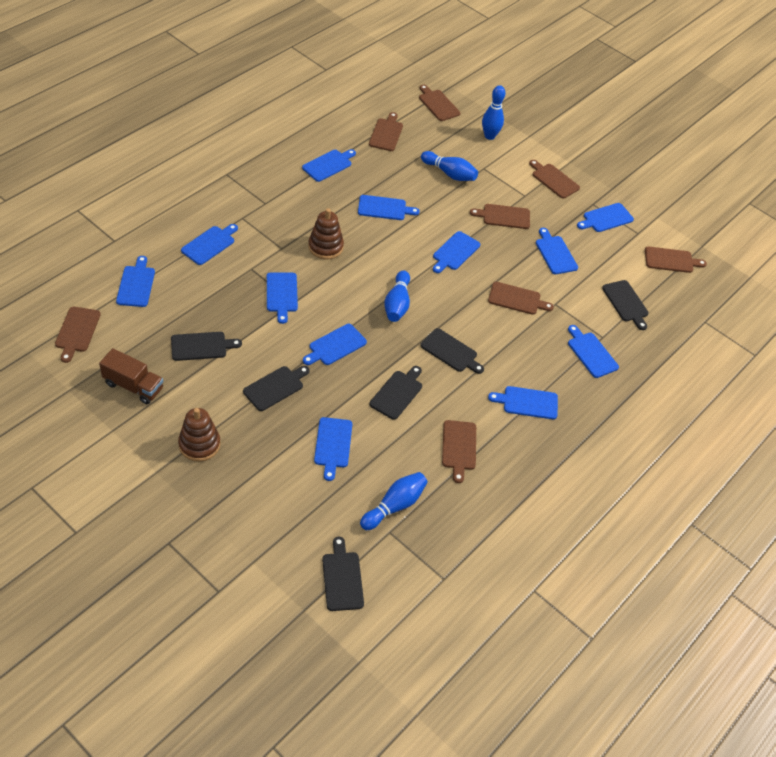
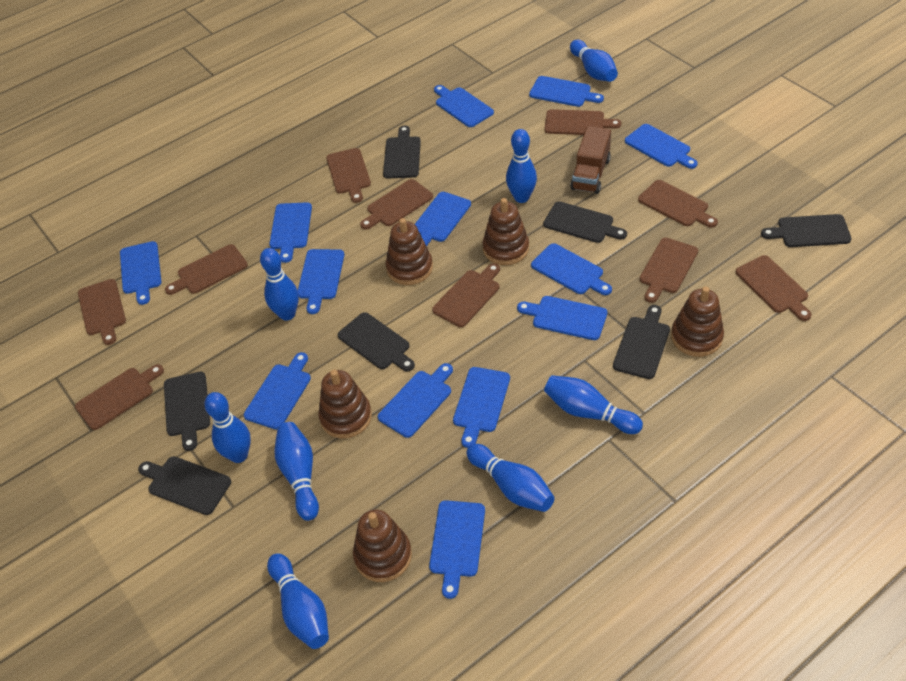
black cutting board: 6 -> 7
blue bowling pin: 4 -> 8
blue cutting board: 12 -> 13
brown cutting board: 8 -> 10
brown stacking toy: 2 -> 5

